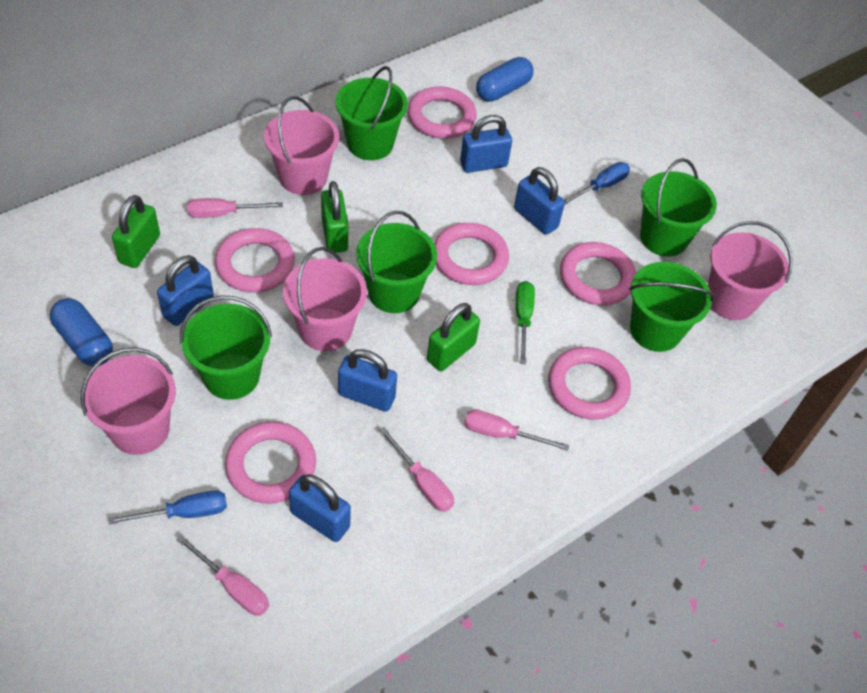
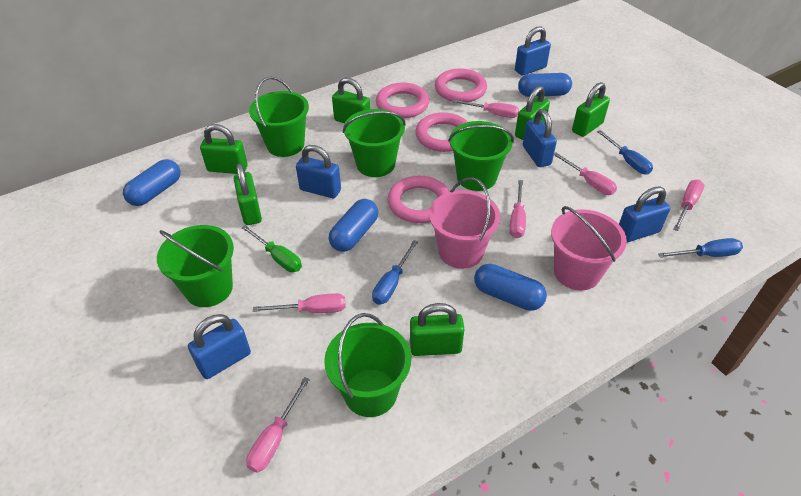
blue capsule: 2 -> 4
blue screwdriver: 2 -> 3
green padlock: 3 -> 6
pink bucket: 4 -> 2
pink ring: 6 -> 4
pink screwdriver: 4 -> 6

